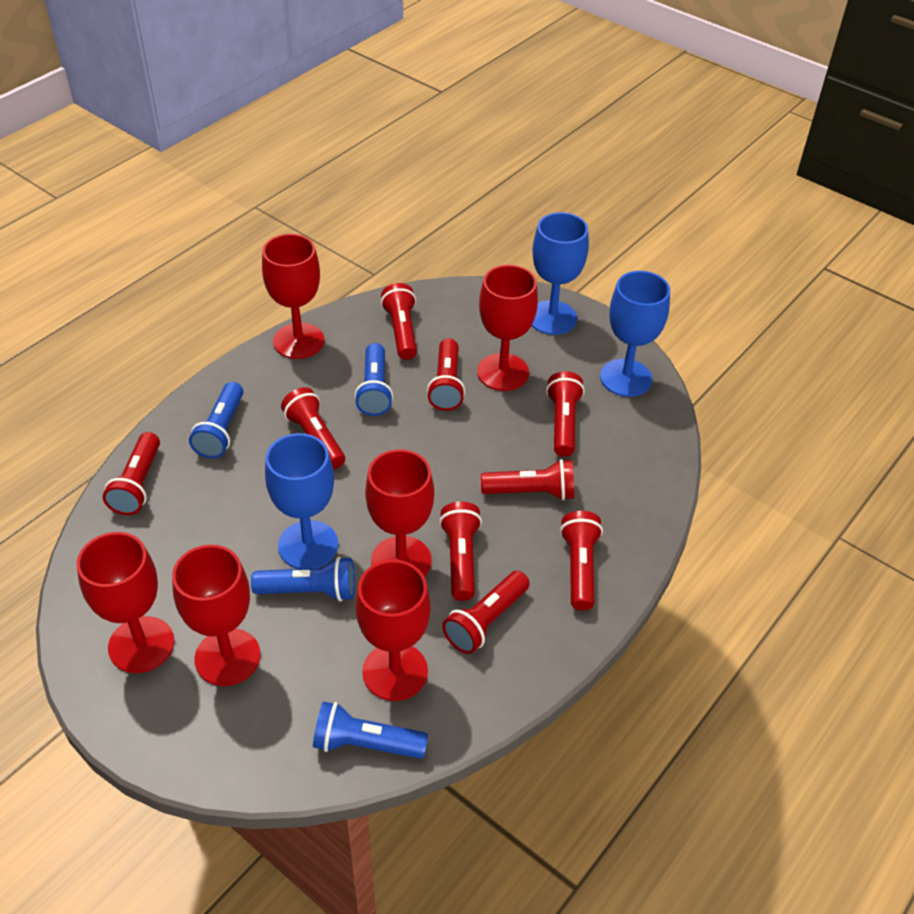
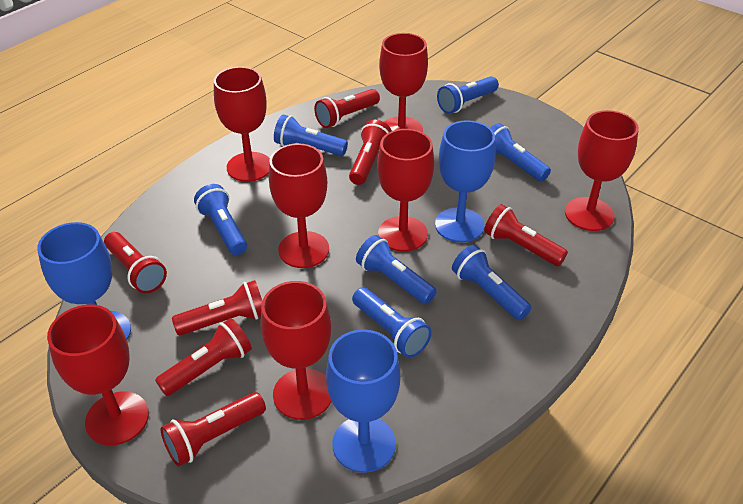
blue flashlight: 4 -> 7
red flashlight: 9 -> 7
red goblet: 6 -> 7

